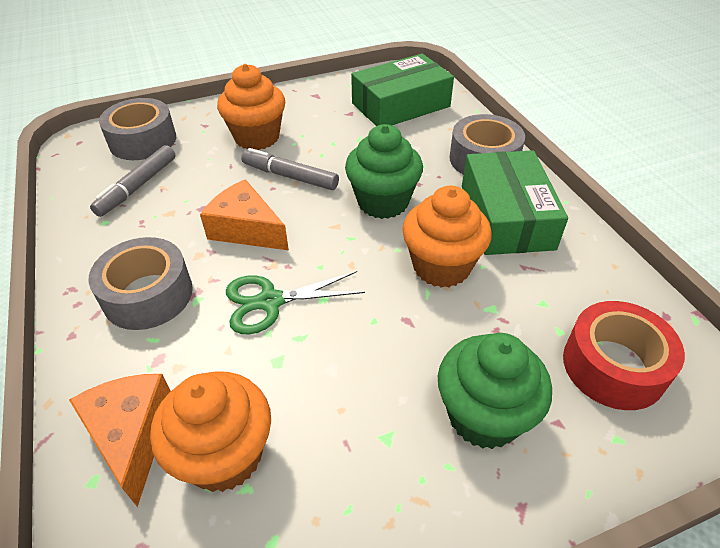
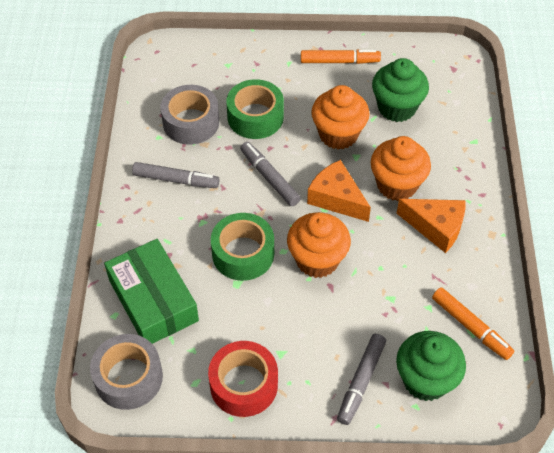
green box: 2 -> 1
green scissors: 1 -> 0
green tape: 0 -> 2
grey marker: 2 -> 3
grey tape: 3 -> 2
orange marker: 0 -> 2

